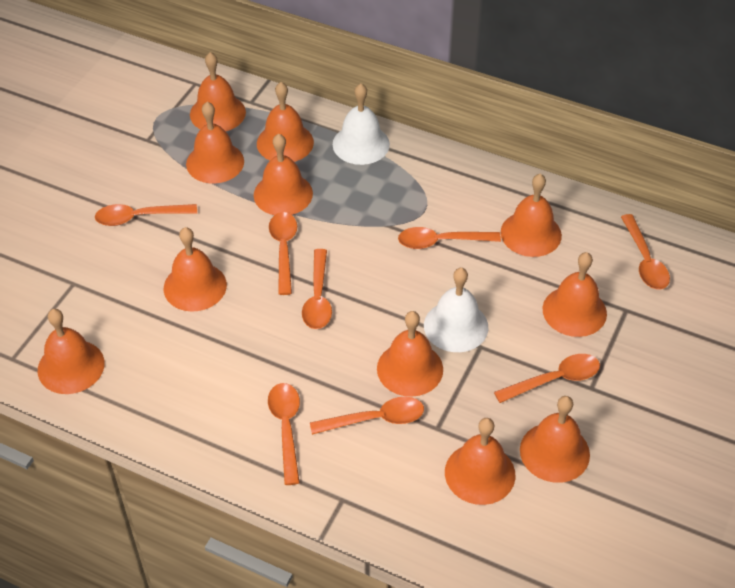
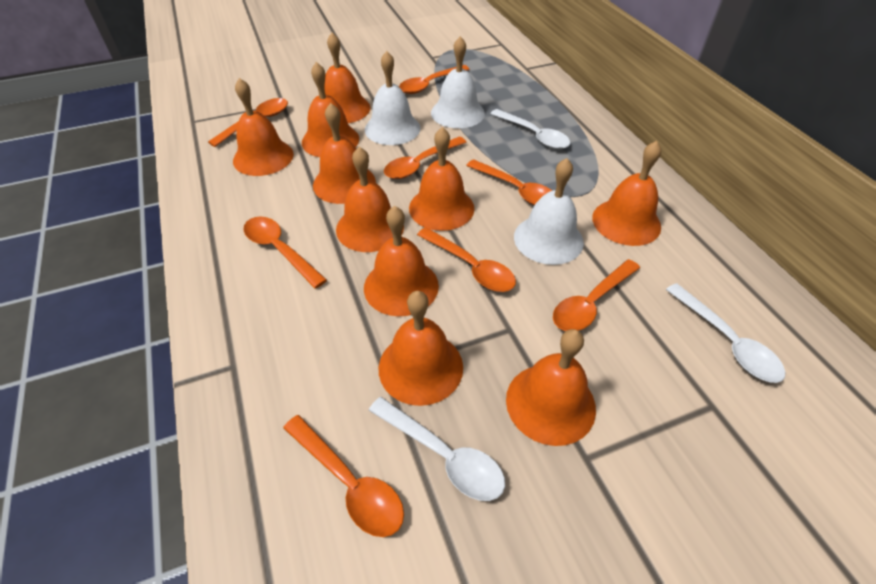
orange bell: 11 -> 10
white bell: 2 -> 3
white spoon: 0 -> 3

